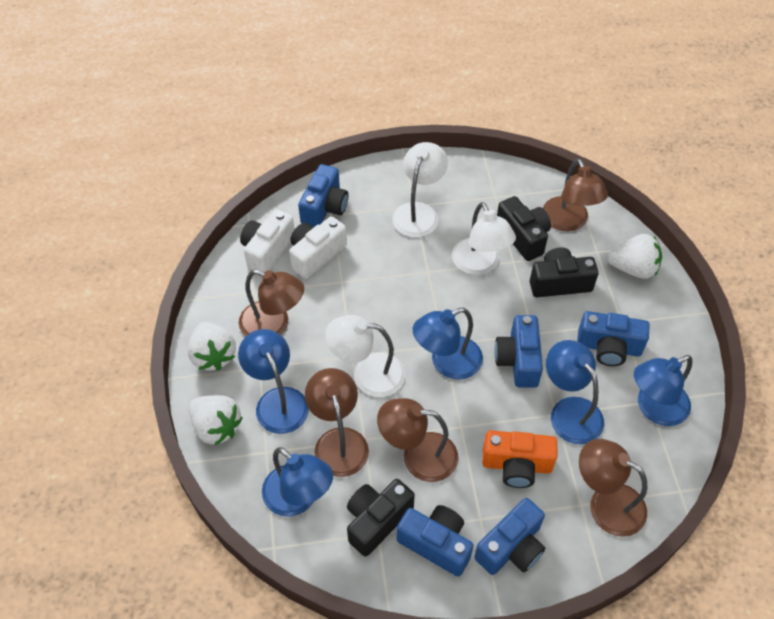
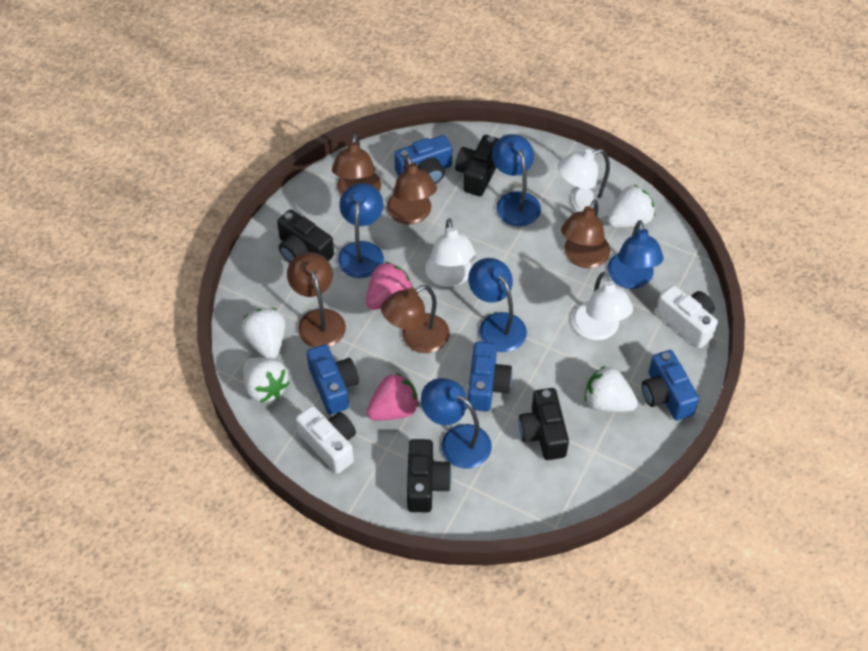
black camera: 3 -> 4
blue camera: 5 -> 4
orange camera: 1 -> 0
pink strawberry: 0 -> 2
white strawberry: 3 -> 4

